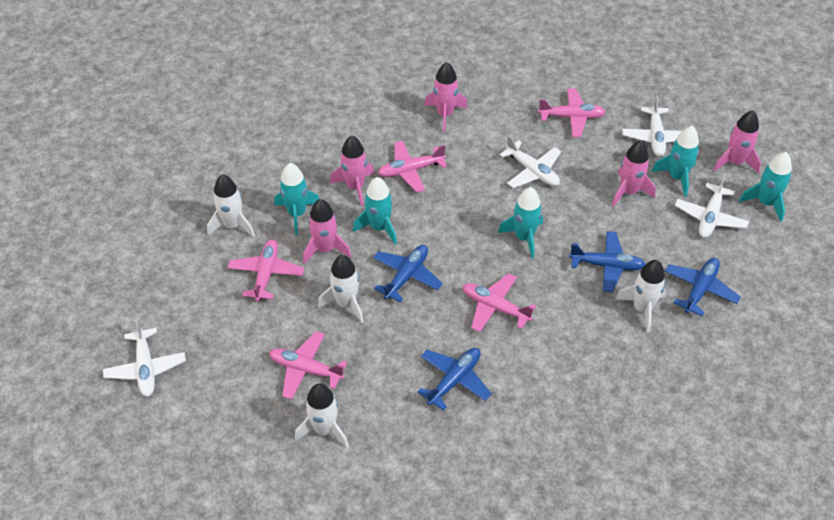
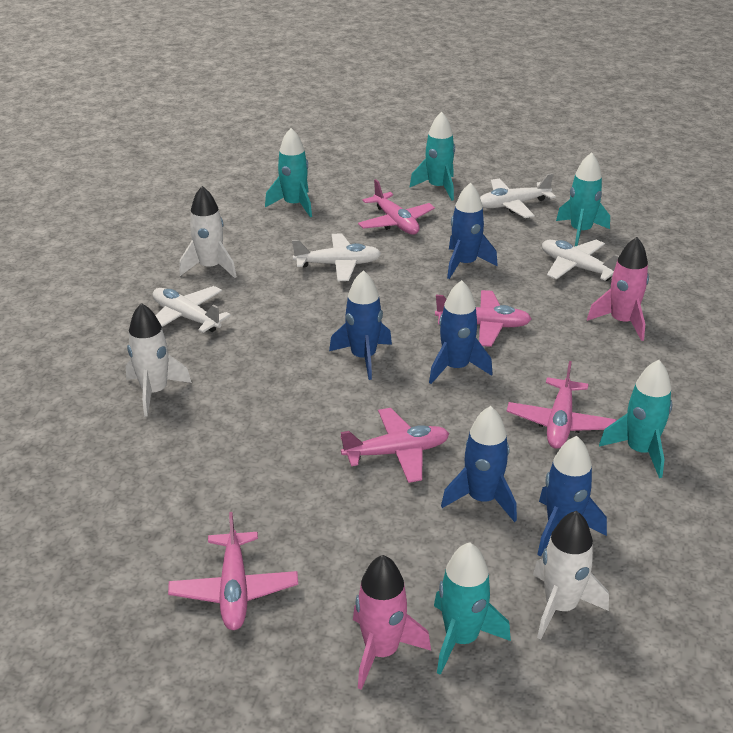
blue plane: 4 -> 0
blue rocket: 0 -> 5
pink rocket: 5 -> 2
white rocket: 4 -> 3

